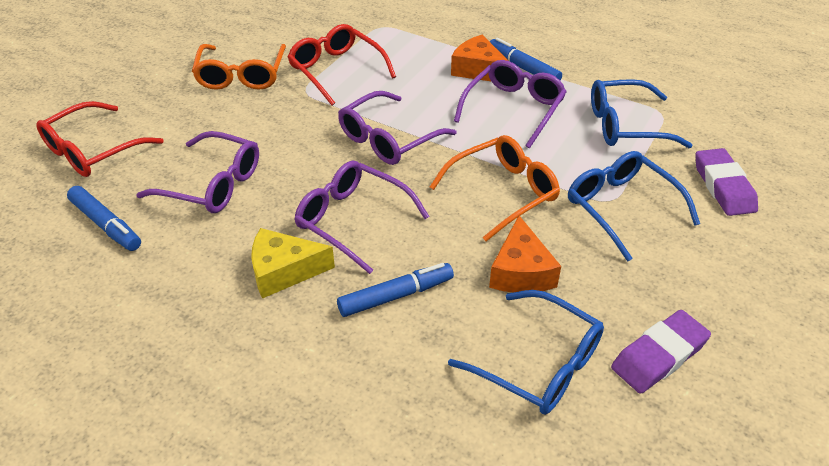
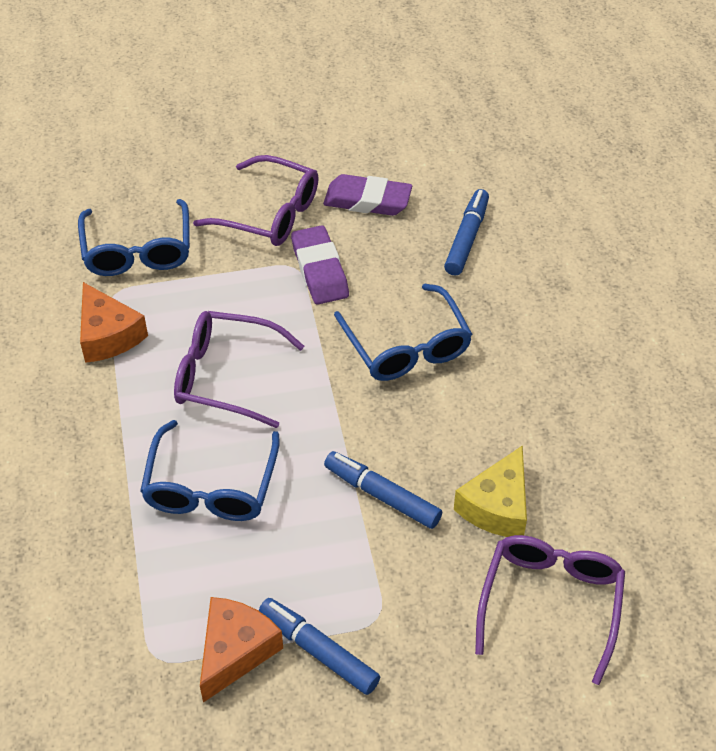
orange glasses: 2 -> 0
purple glasses: 4 -> 3
red glasses: 2 -> 0

